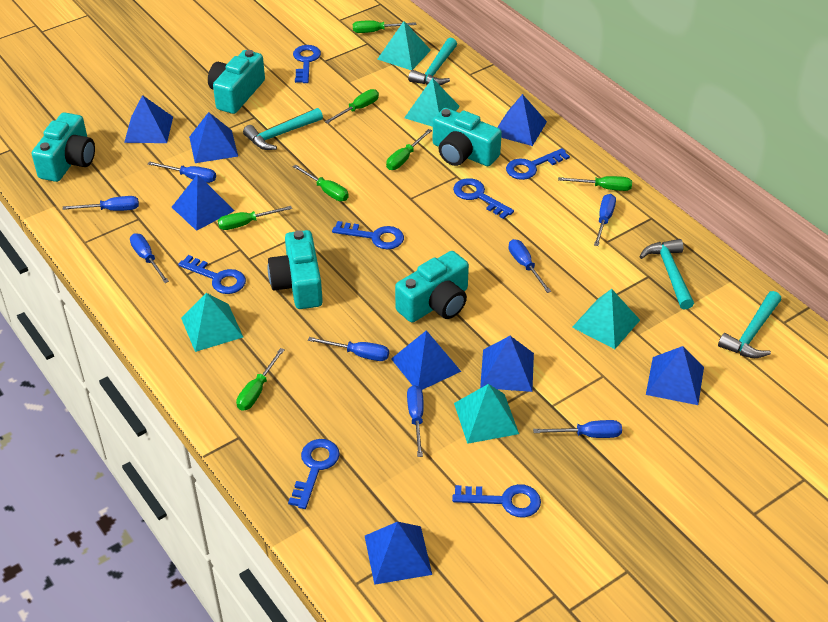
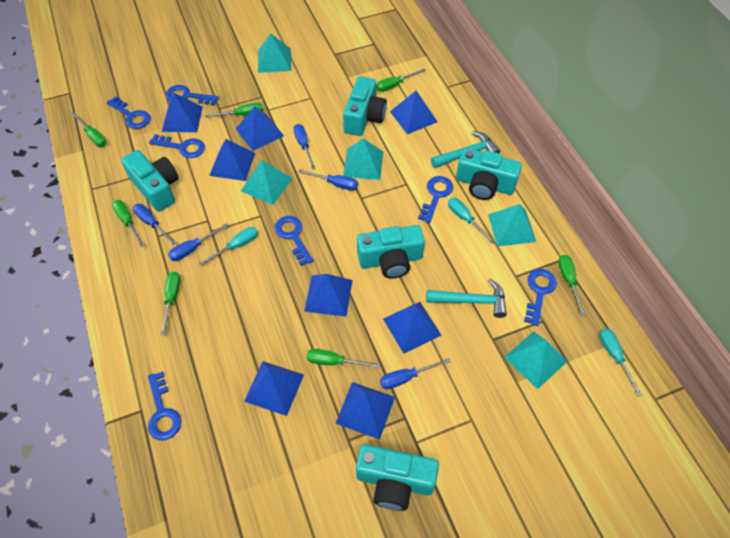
blue screwdriver: 8 -> 5
turquoise hammer: 4 -> 2
turquoise screwdriver: 0 -> 3

